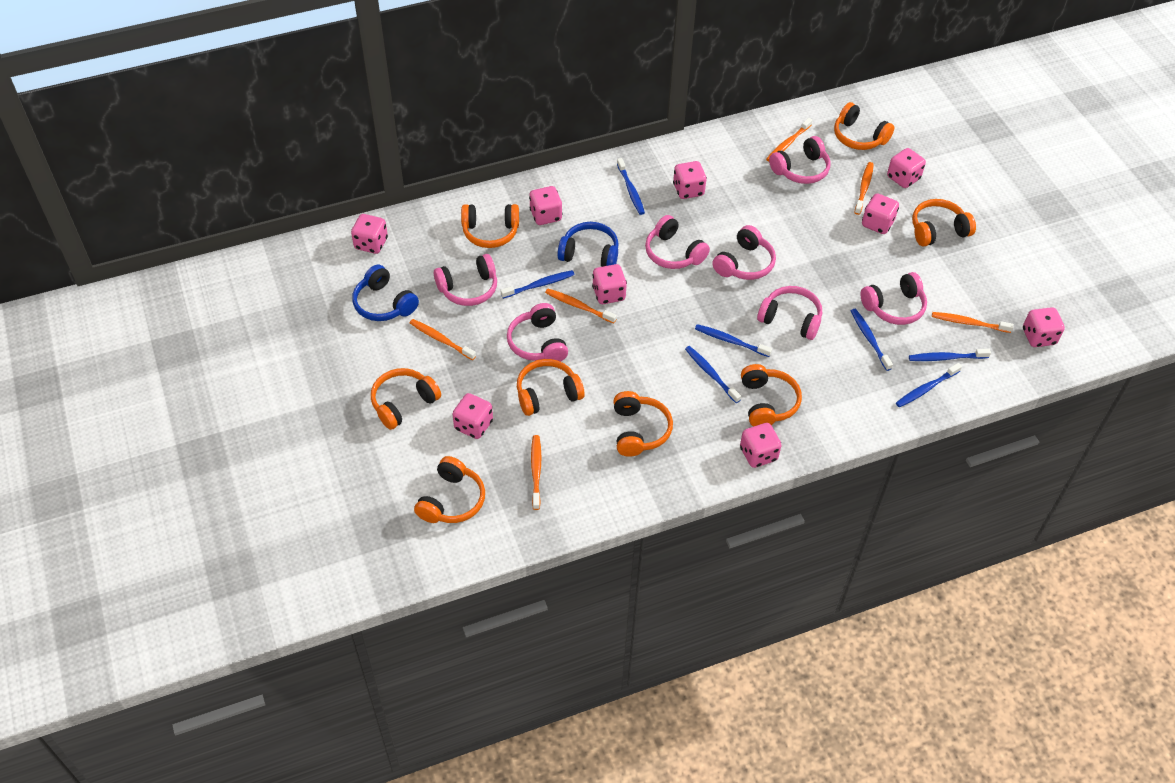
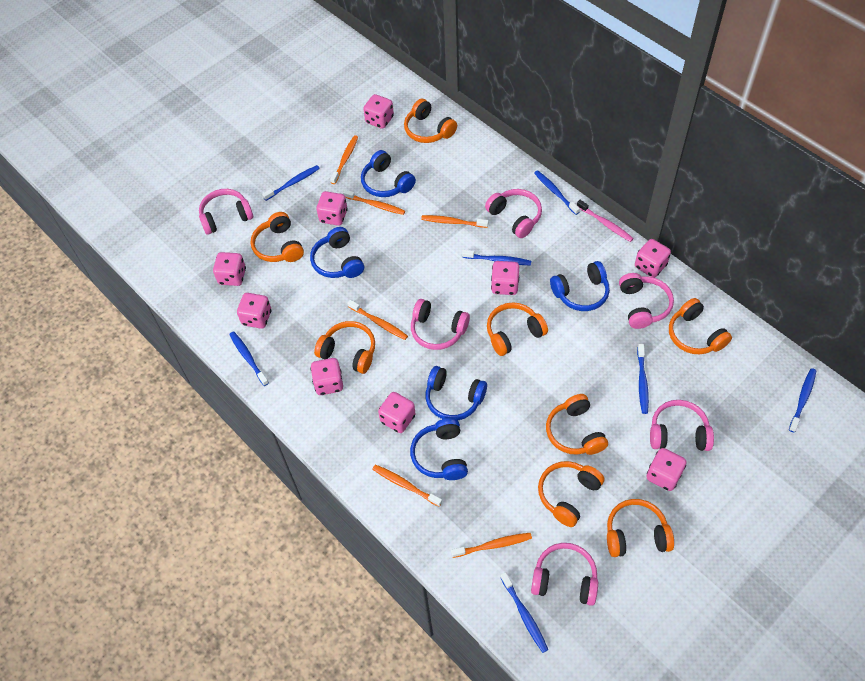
blue headphones: 2 -> 5
pink headphones: 7 -> 6
pink toothbrush: 0 -> 1

